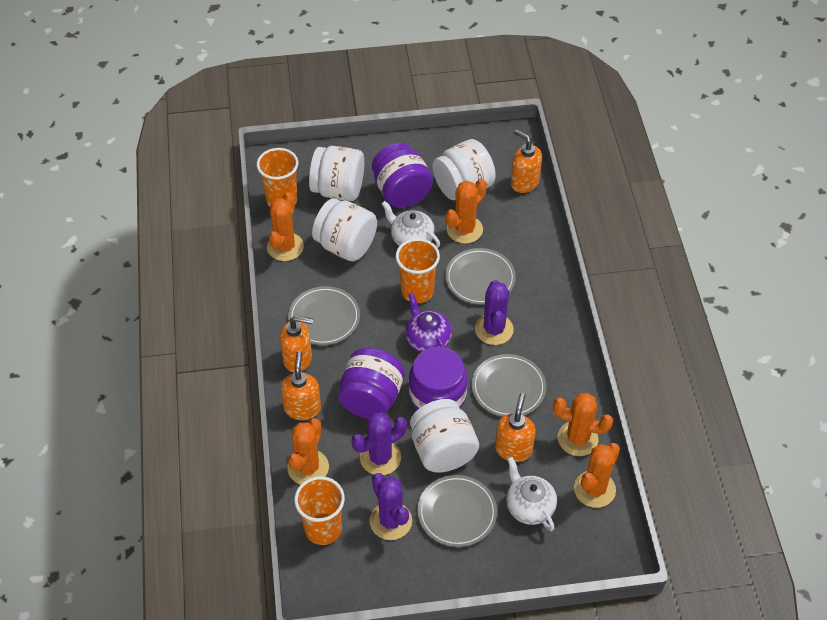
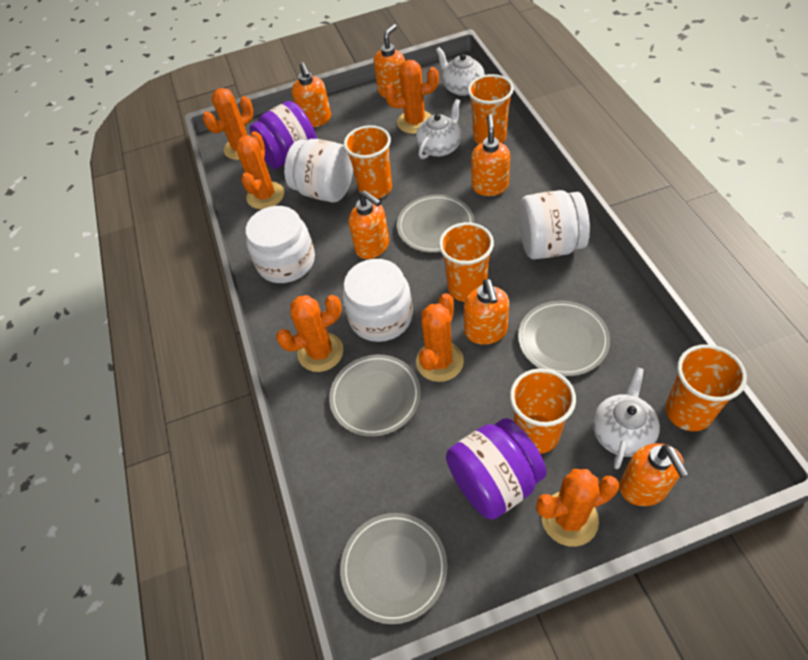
orange cactus: 5 -> 6
orange cup: 3 -> 5
orange soap dispenser: 4 -> 6
purple cactus: 3 -> 0
purple jar: 3 -> 2
purple teapot: 1 -> 0
white teapot: 2 -> 3

